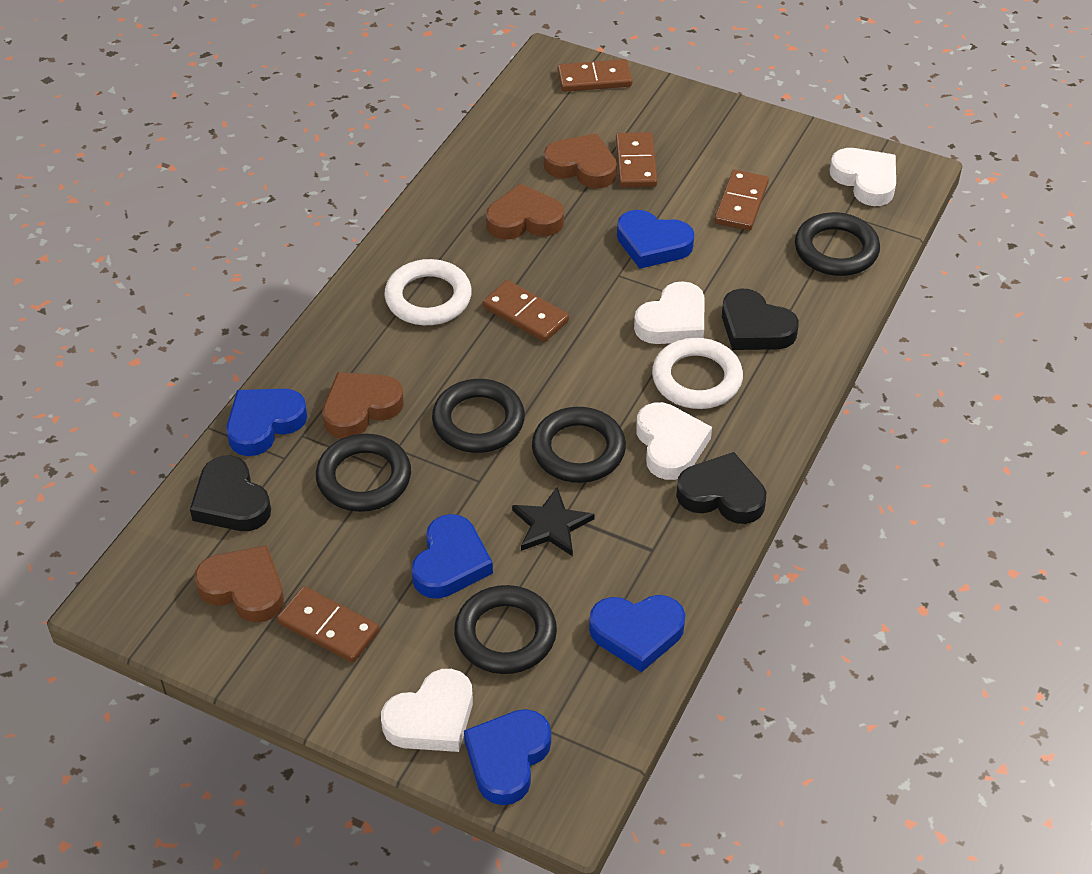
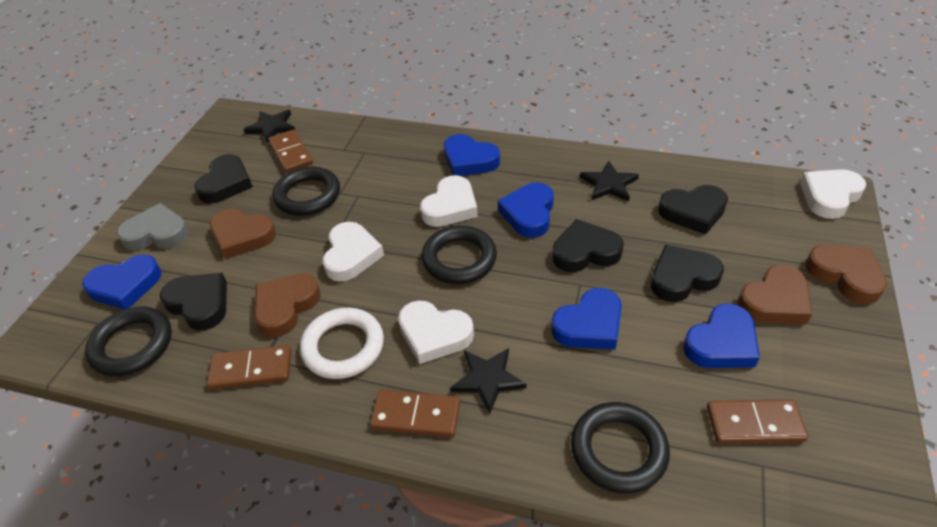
black heart: 3 -> 5
black ring: 5 -> 4
black star: 1 -> 3
brown domino: 5 -> 4
grey heart: 0 -> 1
white ring: 2 -> 1

